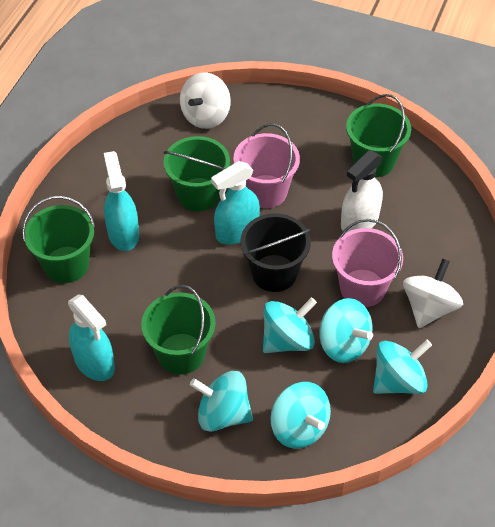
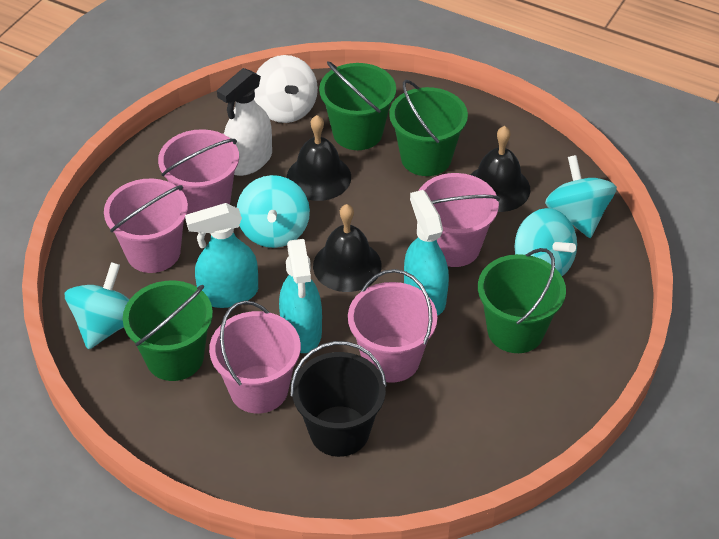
black bell: 0 -> 3
pink bucket: 2 -> 5
turquoise spinning top: 5 -> 4
white spinning top: 2 -> 1

